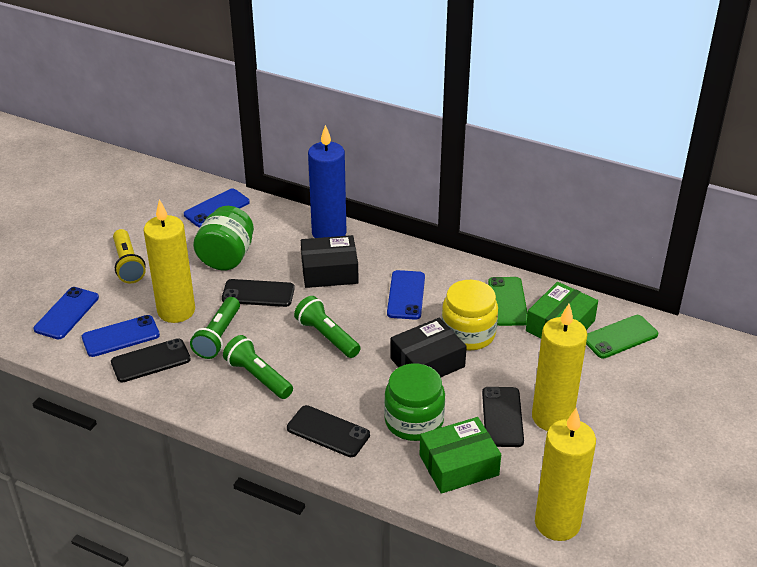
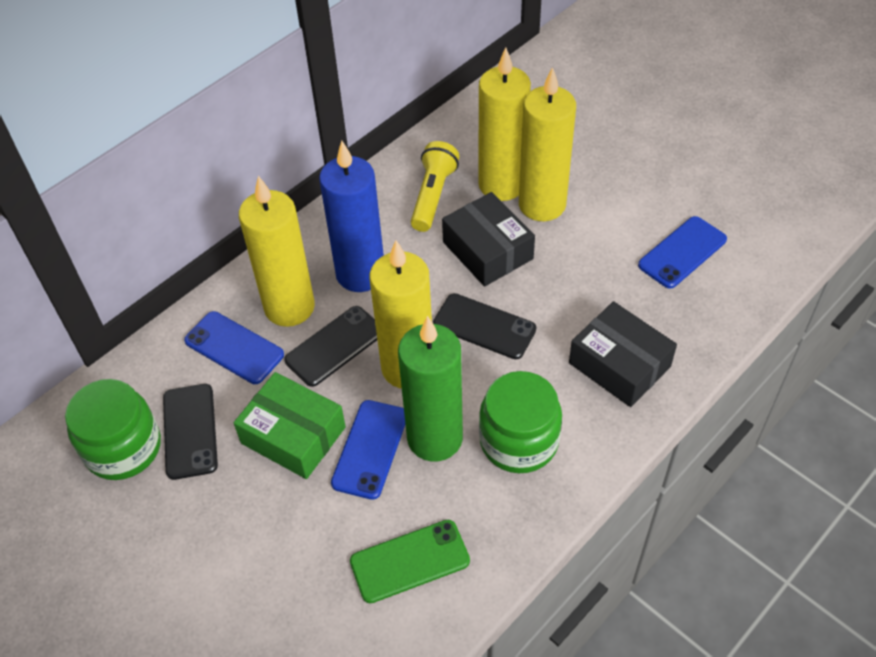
black phone: 4 -> 3
blue phone: 4 -> 3
green box: 2 -> 1
green candle: 0 -> 1
green flashlight: 3 -> 0
green phone: 2 -> 1
yellow candle: 3 -> 4
yellow jar: 1 -> 0

